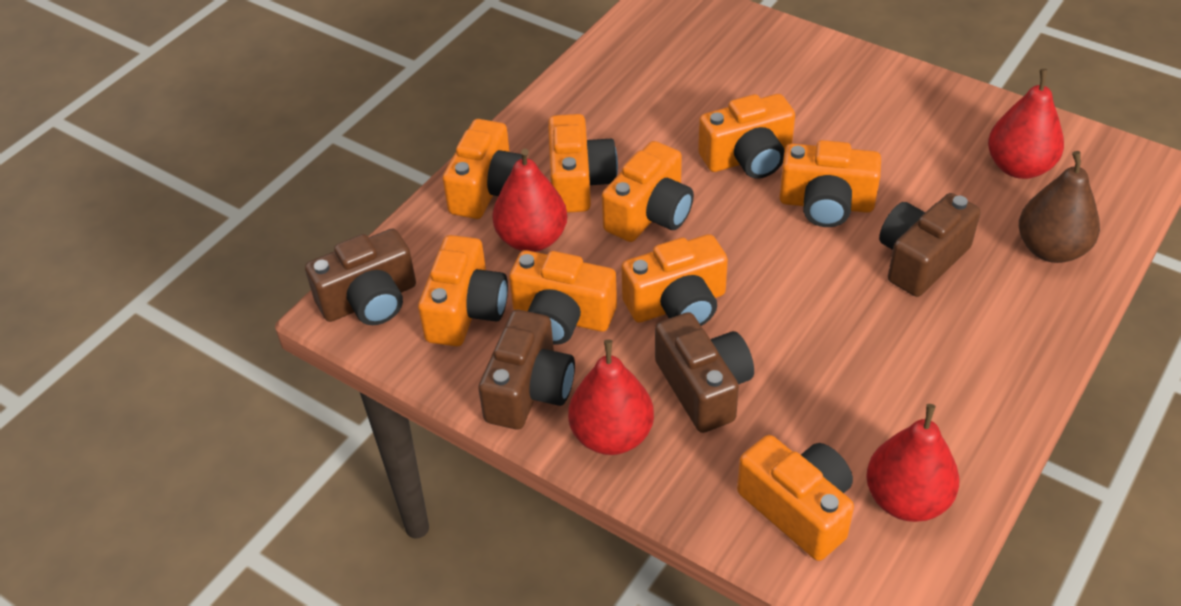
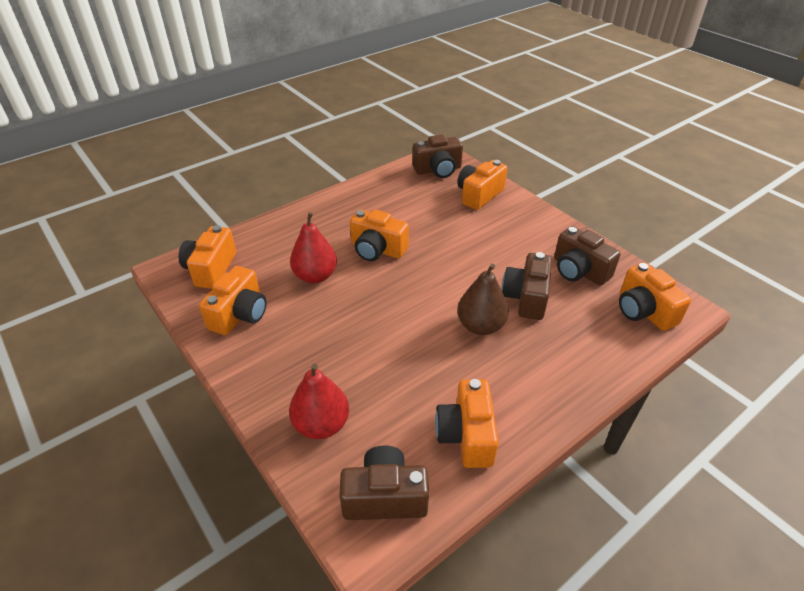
orange camera: 9 -> 6
red pear: 4 -> 2

